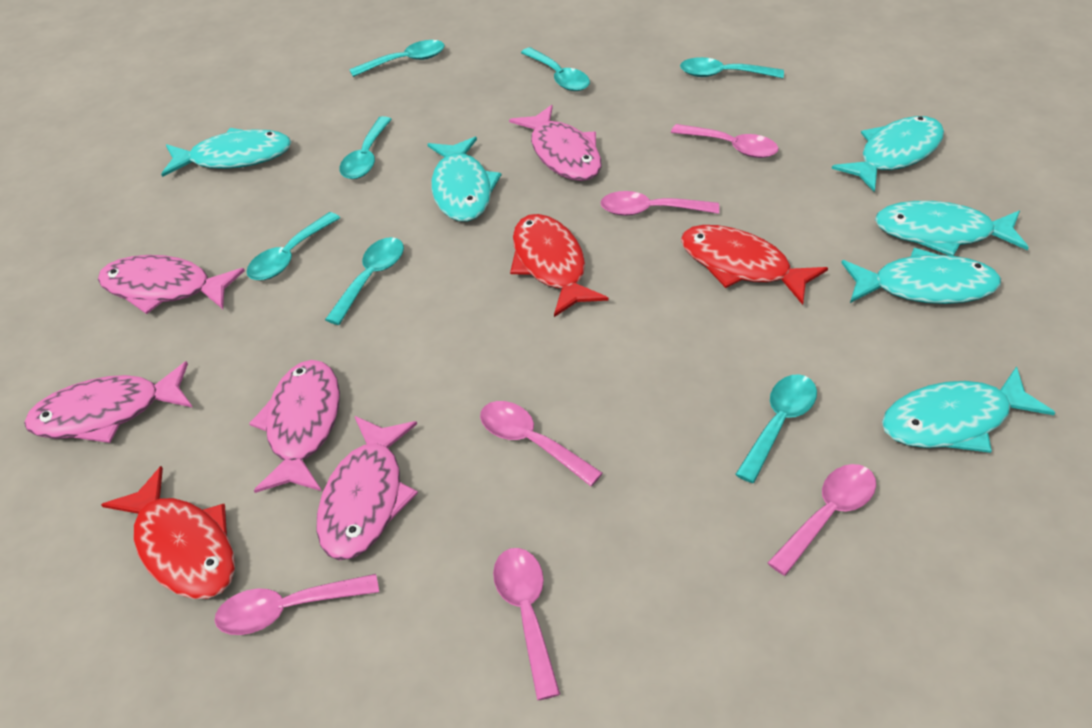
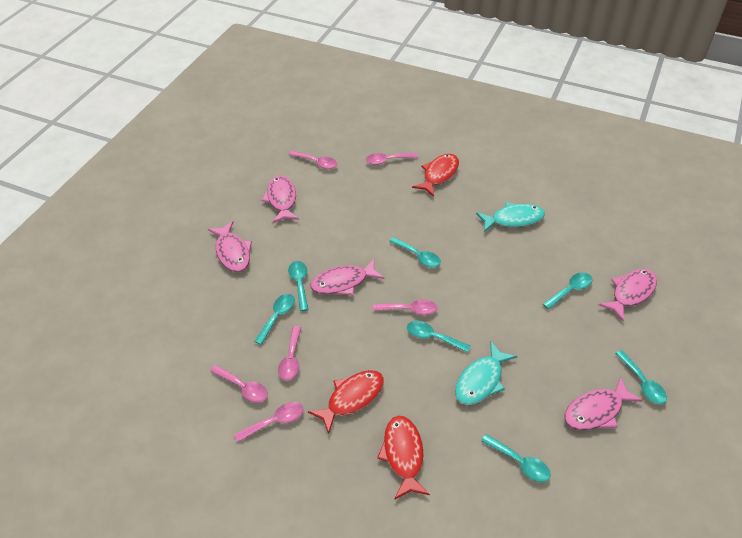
turquoise fish: 6 -> 2

